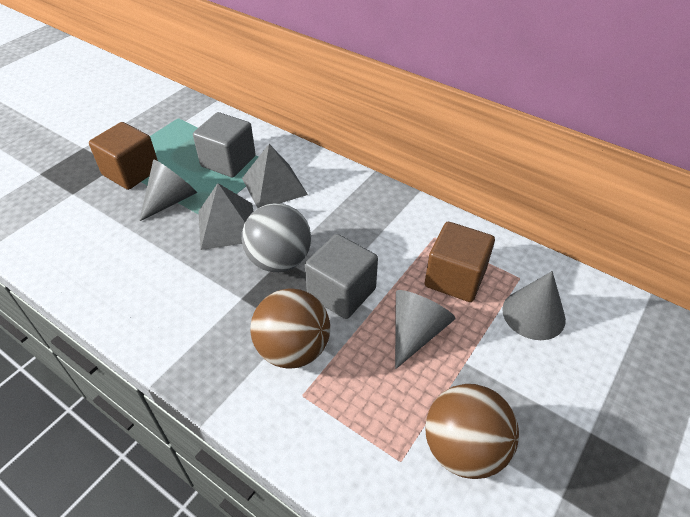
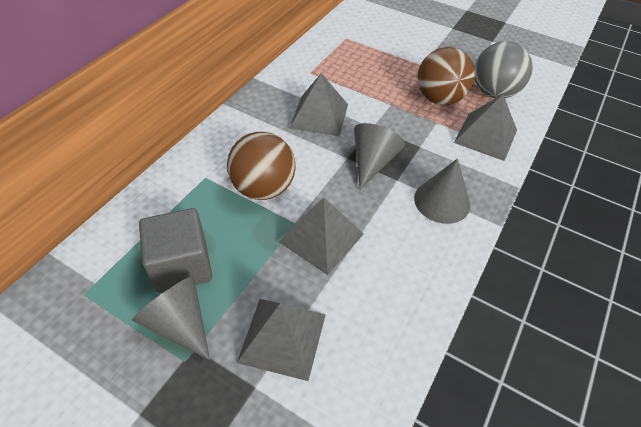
brown cube: 2 -> 0
grey cube: 2 -> 1
grey pyramid: 2 -> 4

